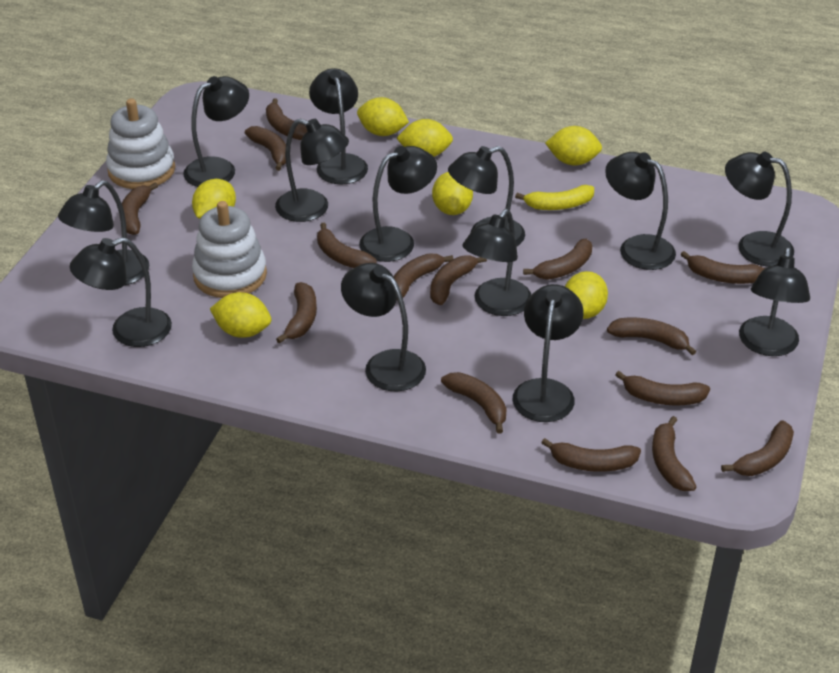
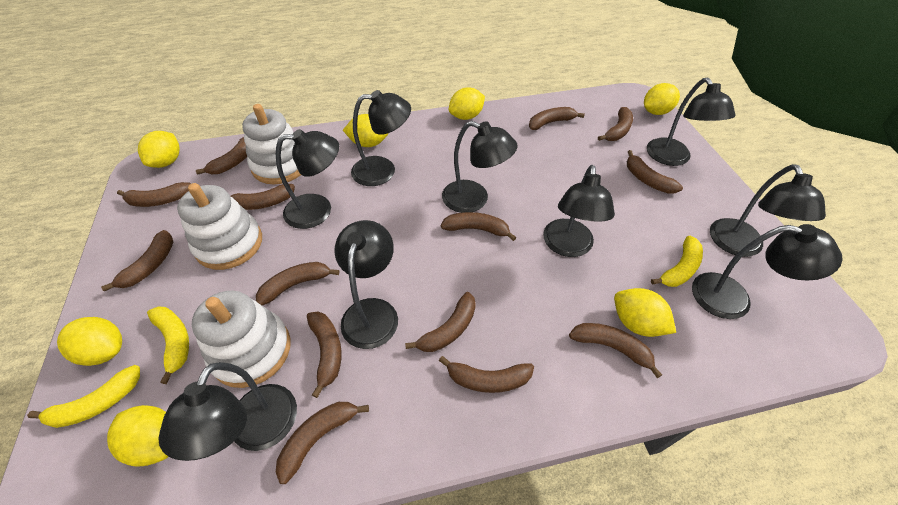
black lamp: 13 -> 9
brown banana: 15 -> 14
white stacking toy: 2 -> 3
yellow banana: 1 -> 3

